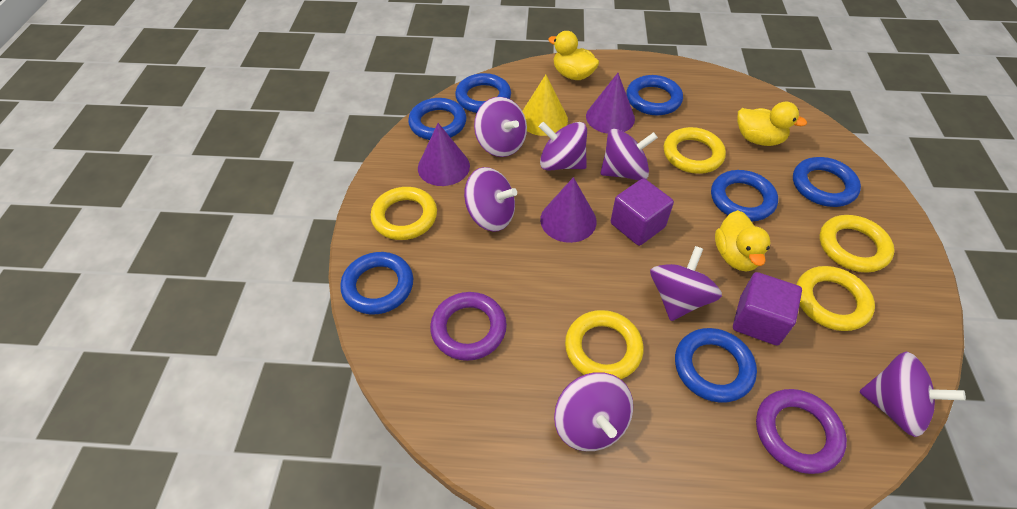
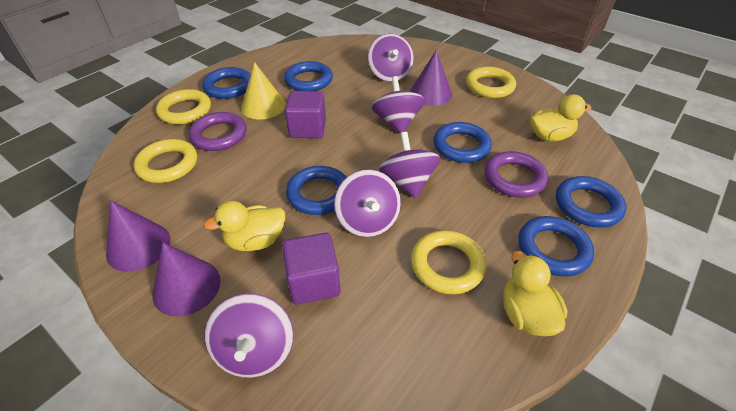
blue ring: 7 -> 6
purple spinning top: 7 -> 5
yellow ring: 5 -> 4

